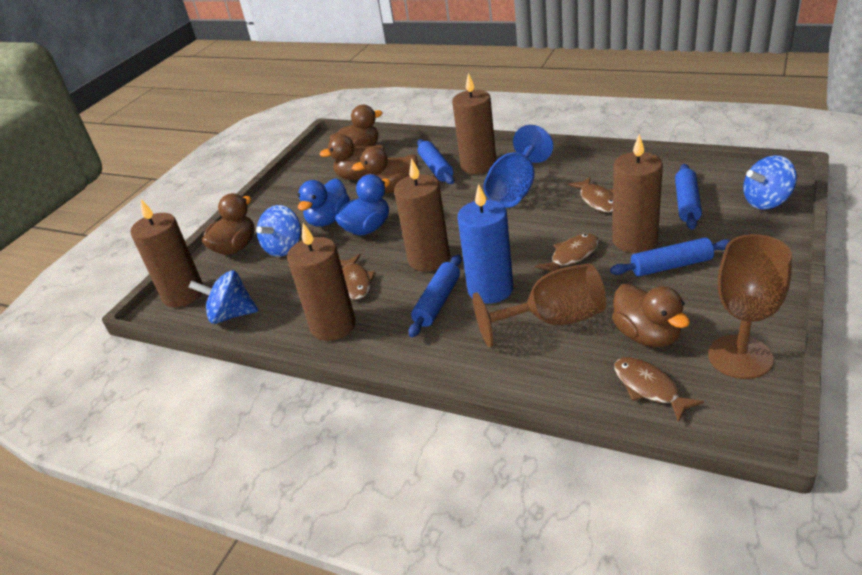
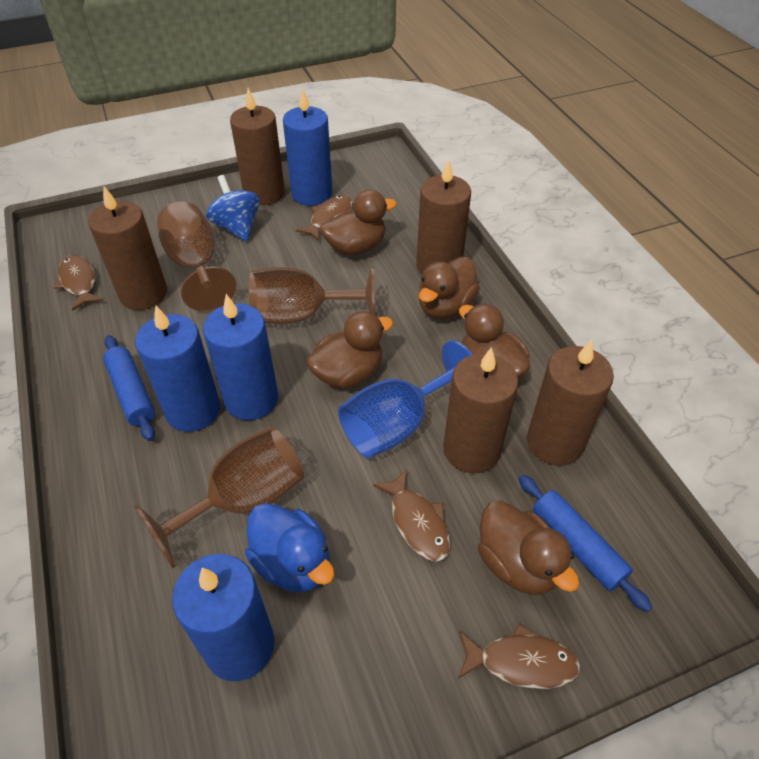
blue candle: 1 -> 4
blue duck: 2 -> 1
blue rolling pin: 4 -> 2
blue spinning top: 3 -> 1
brown goblet: 2 -> 3

